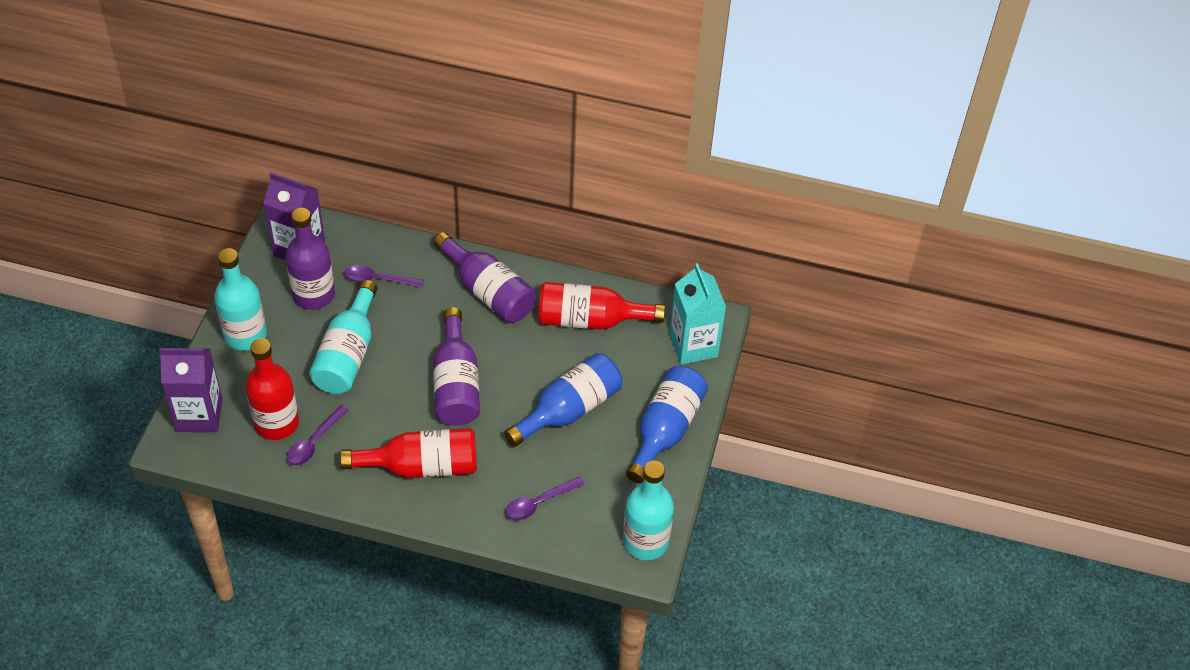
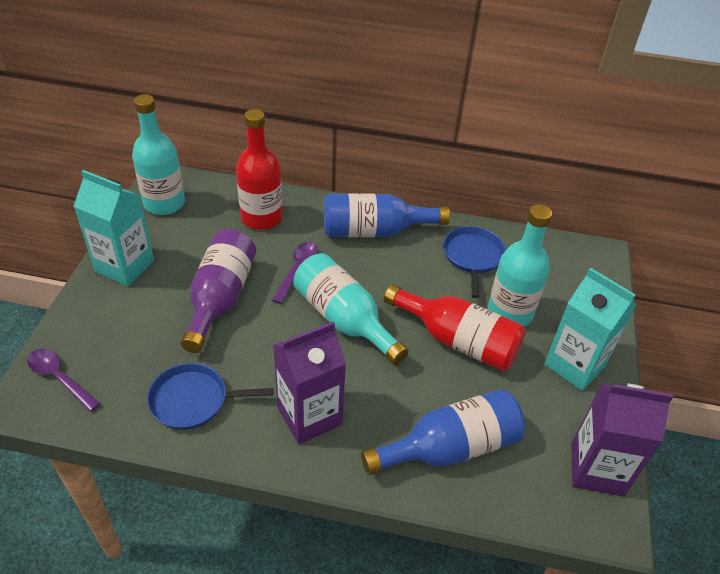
blue pan: 0 -> 2
purple bottle: 3 -> 1
purple spoon: 3 -> 2
red bottle: 3 -> 2
turquoise carton: 1 -> 2

